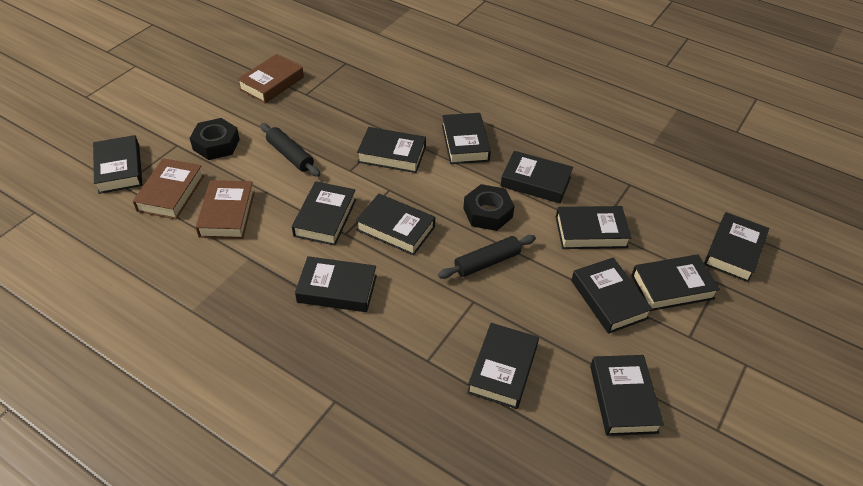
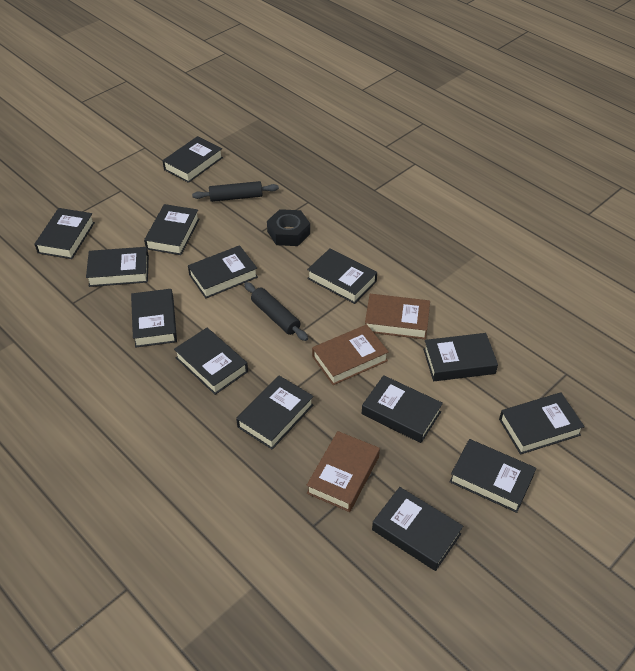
black book: 13 -> 14
black nut: 2 -> 1

